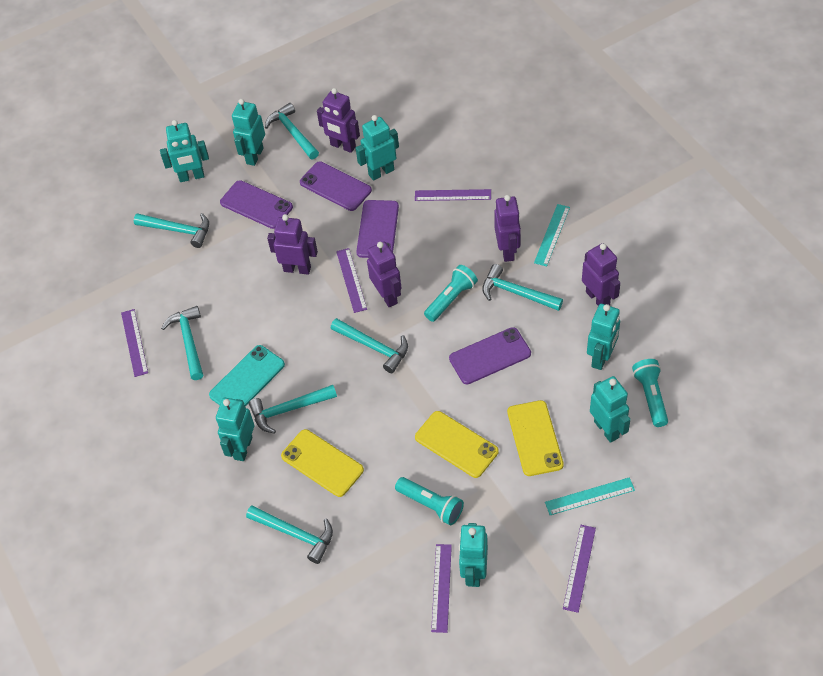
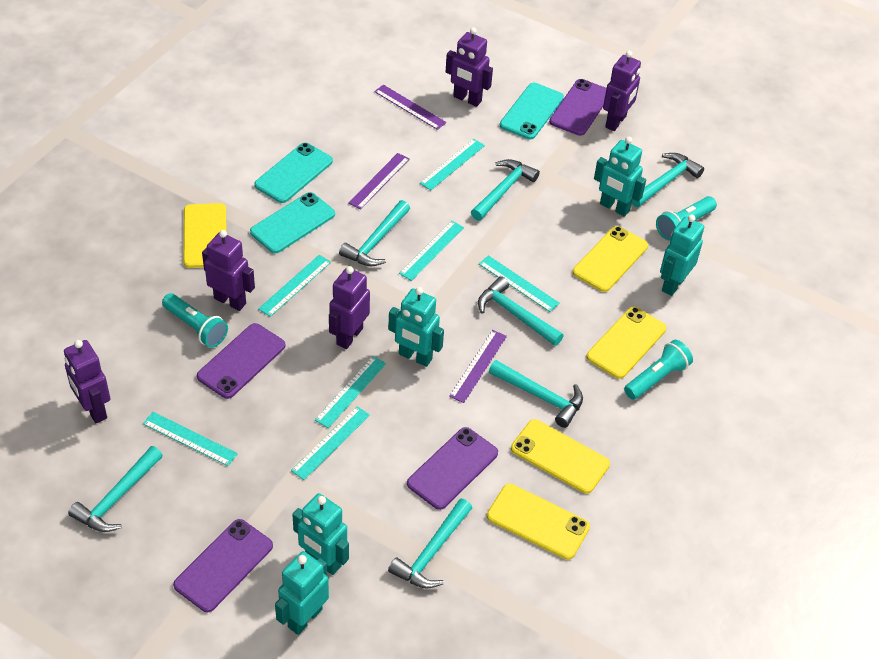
purple ruler: 5 -> 3
turquoise phone: 1 -> 3
turquoise robot: 7 -> 5
turquoise ruler: 2 -> 7
yellow phone: 3 -> 5

